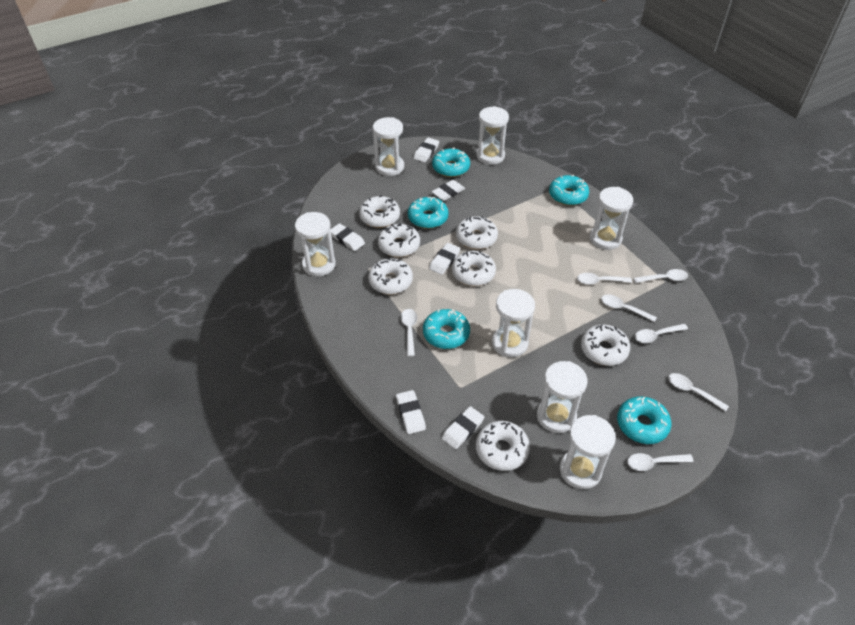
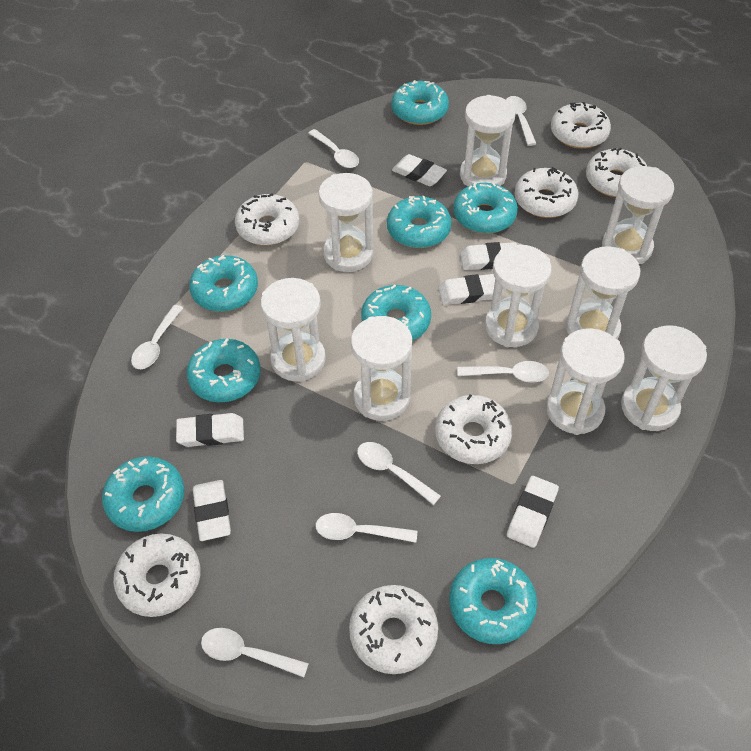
turquoise donut: 5 -> 8
white hourglass: 7 -> 9

